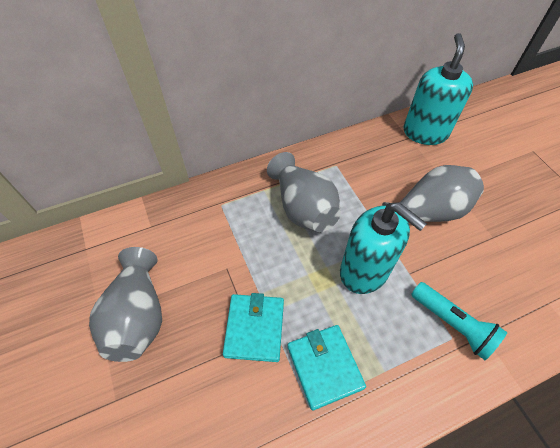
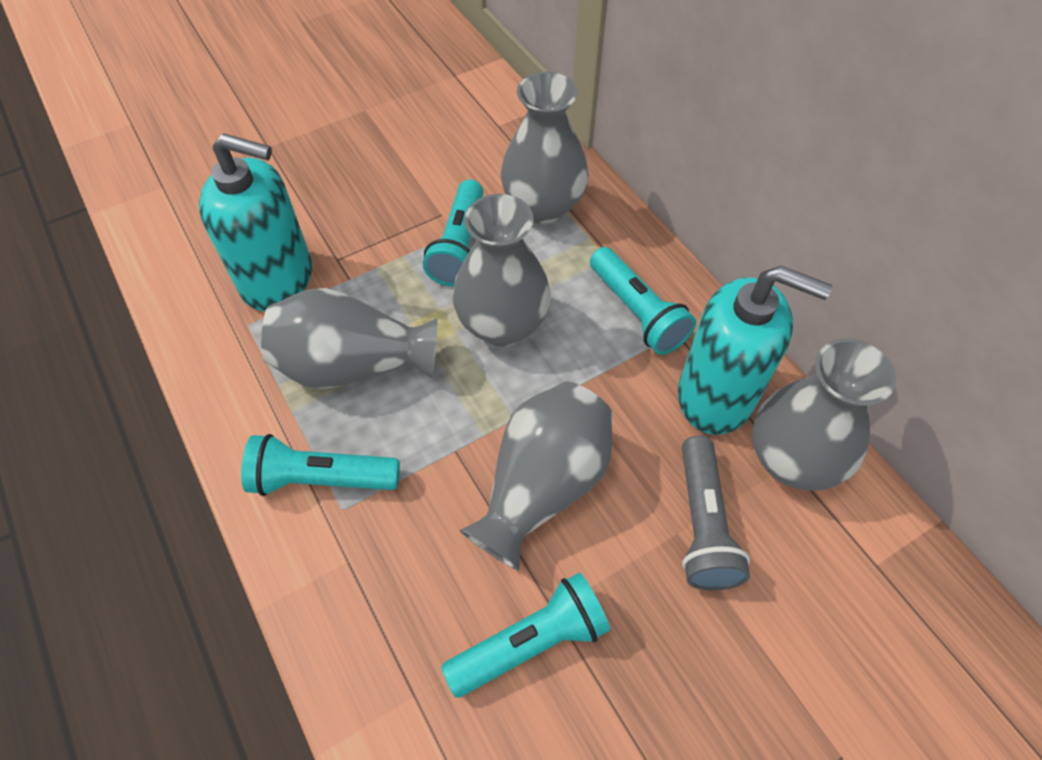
grey flashlight: 0 -> 1
grey vase: 3 -> 5
turquoise flashlight: 1 -> 4
turquoise wallet: 2 -> 0

